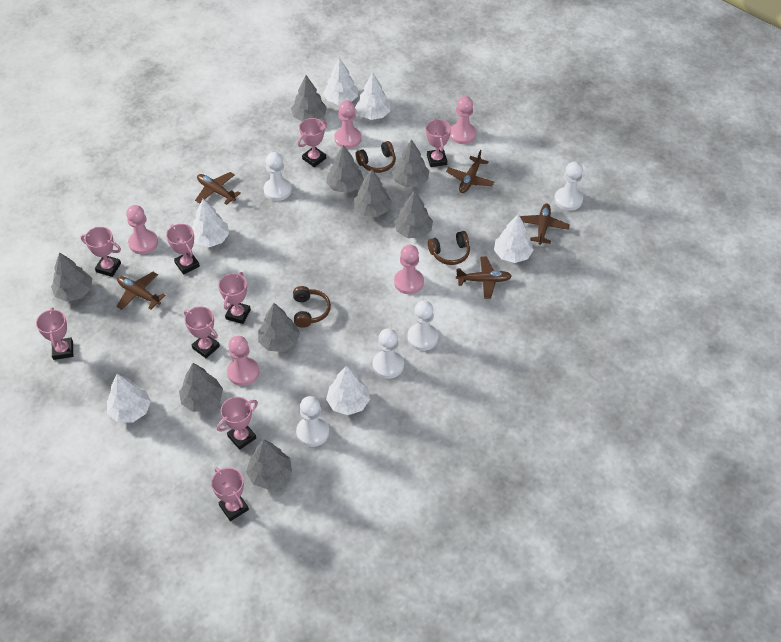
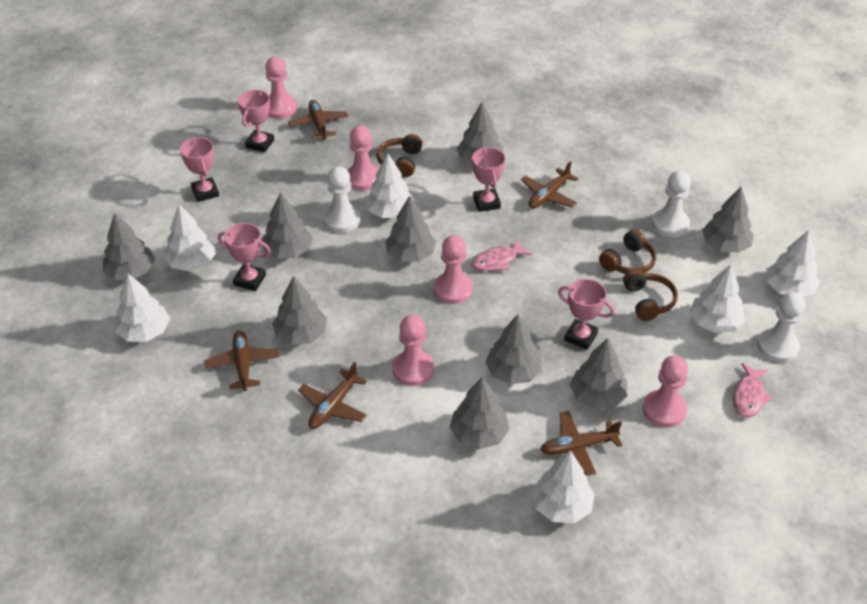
pink fish: 0 -> 2
pink trophy: 9 -> 5
white pawn: 5 -> 3

